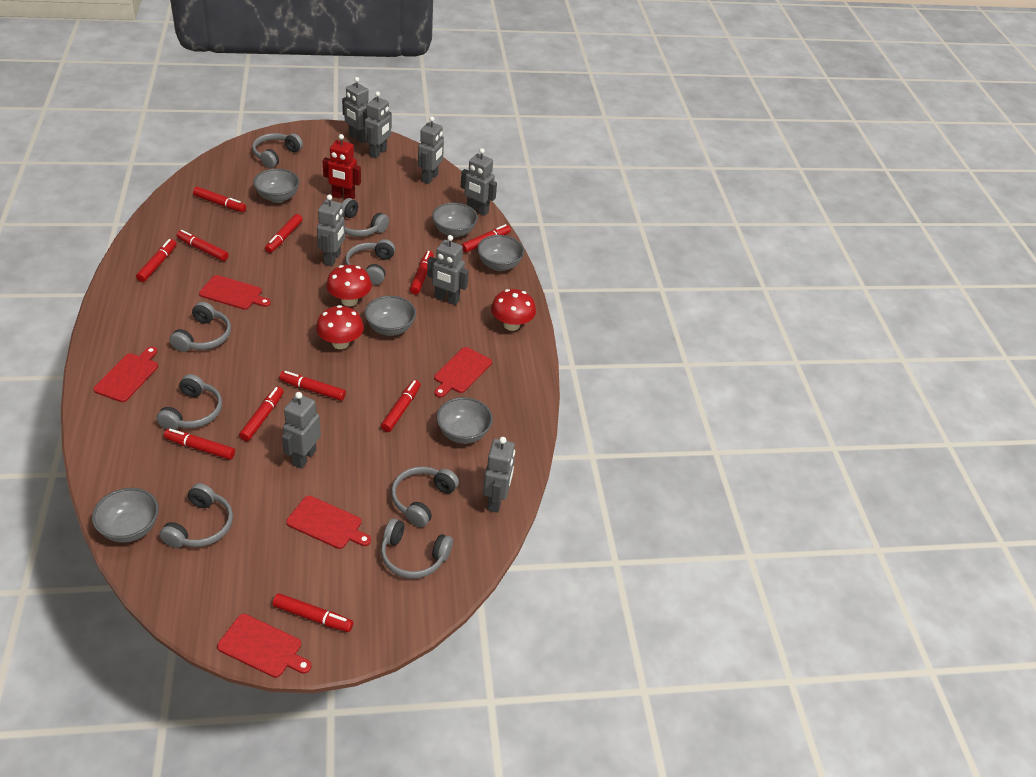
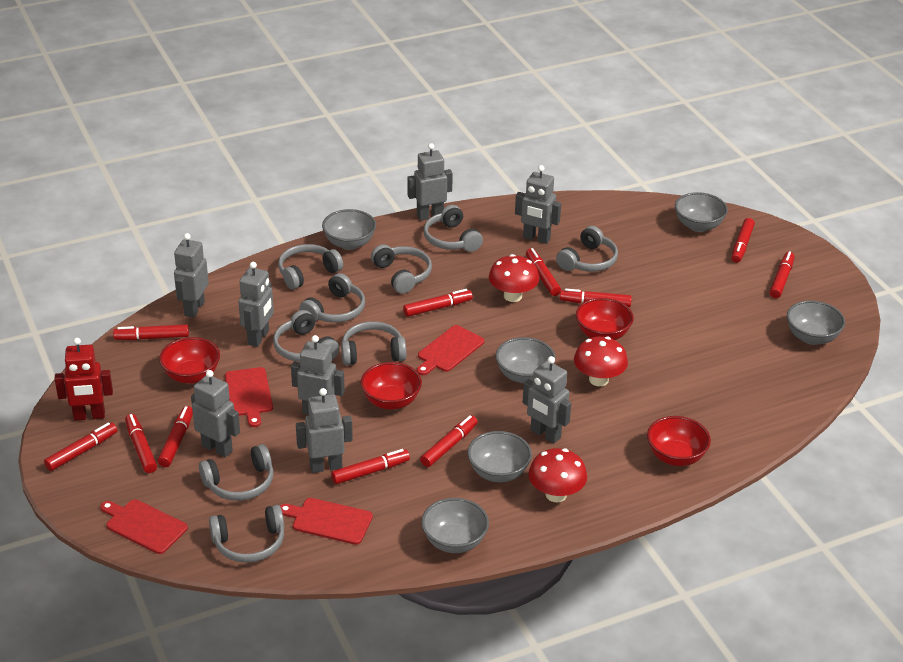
grey headphones: 8 -> 9
red bowl: 0 -> 4
red cutting board: 5 -> 4

